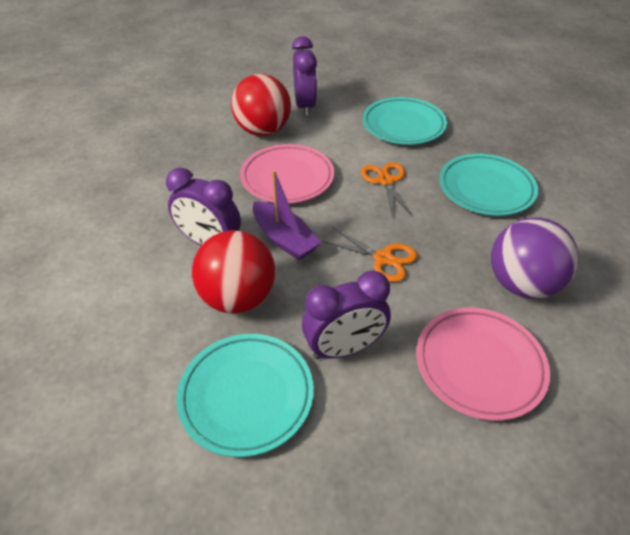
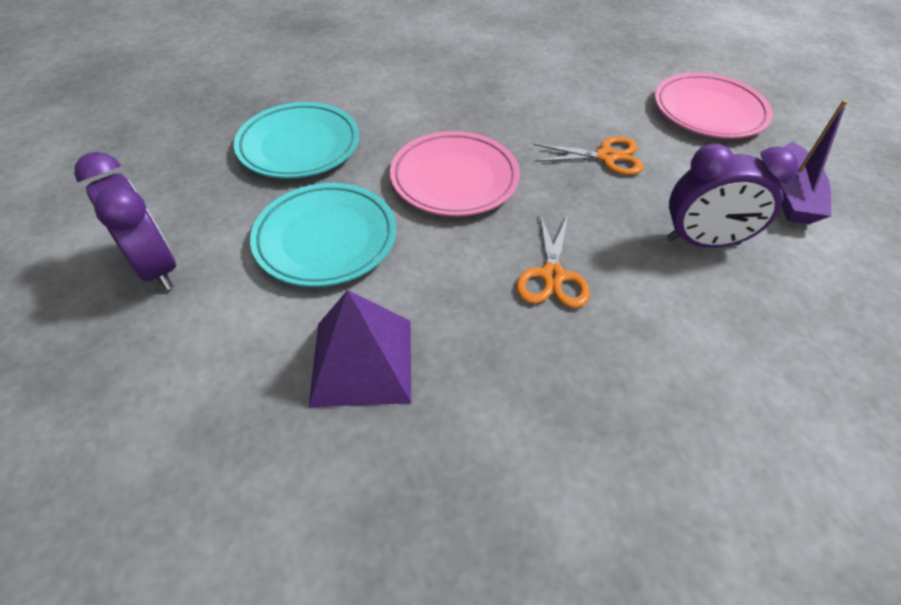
purple ball: 1 -> 0
purple clock: 3 -> 2
purple pyramid: 0 -> 1
red ball: 2 -> 0
turquoise plate: 3 -> 2

